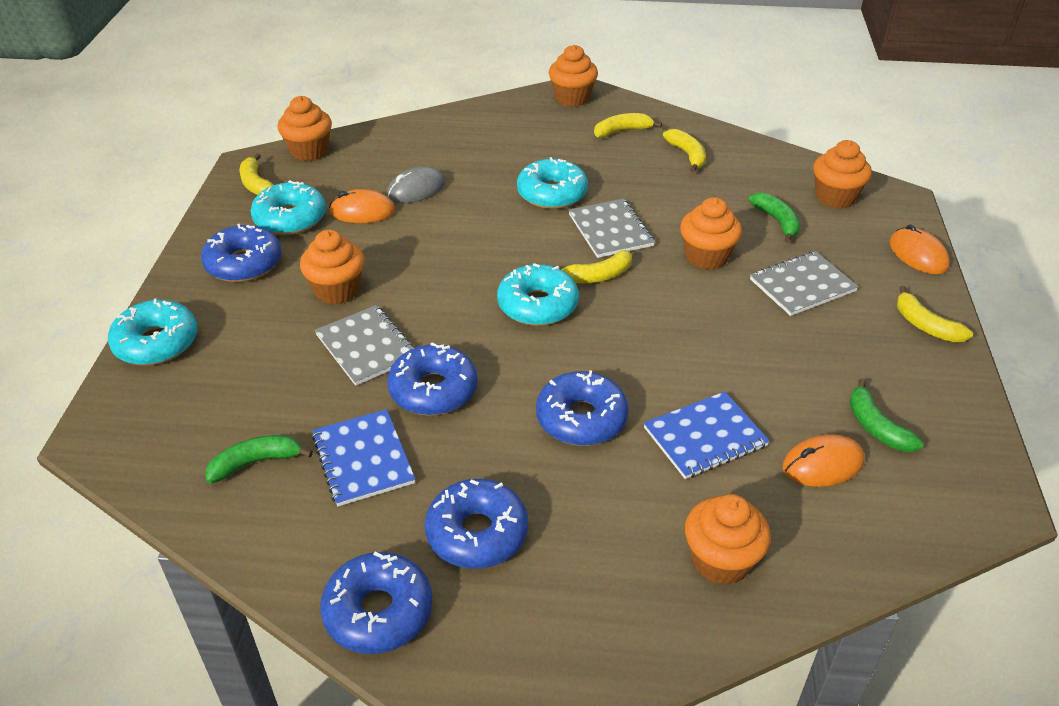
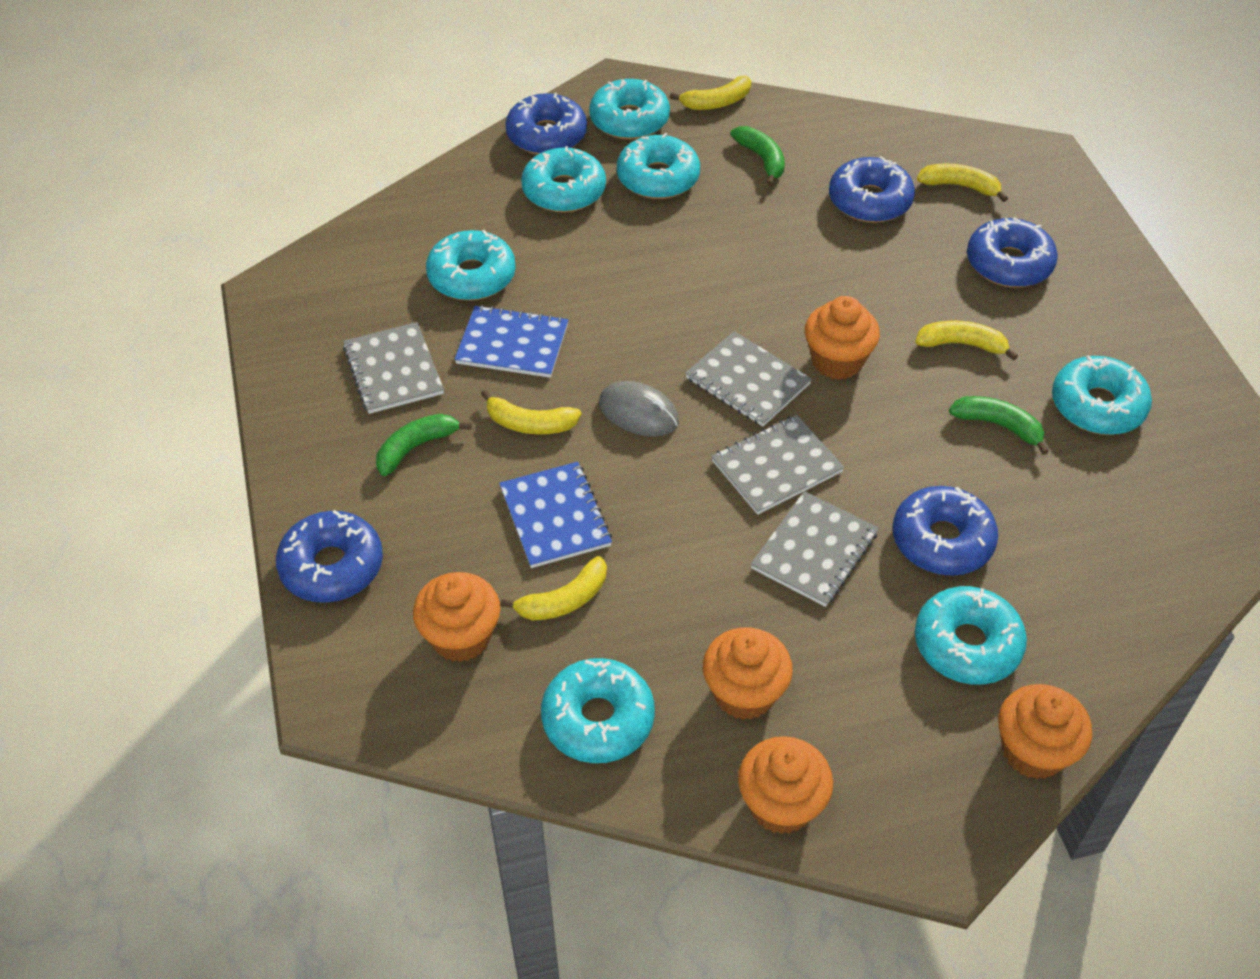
grey notebook: 3 -> 4
orange cupcake: 6 -> 5
orange mouse: 3 -> 0
turquoise donut: 4 -> 7

